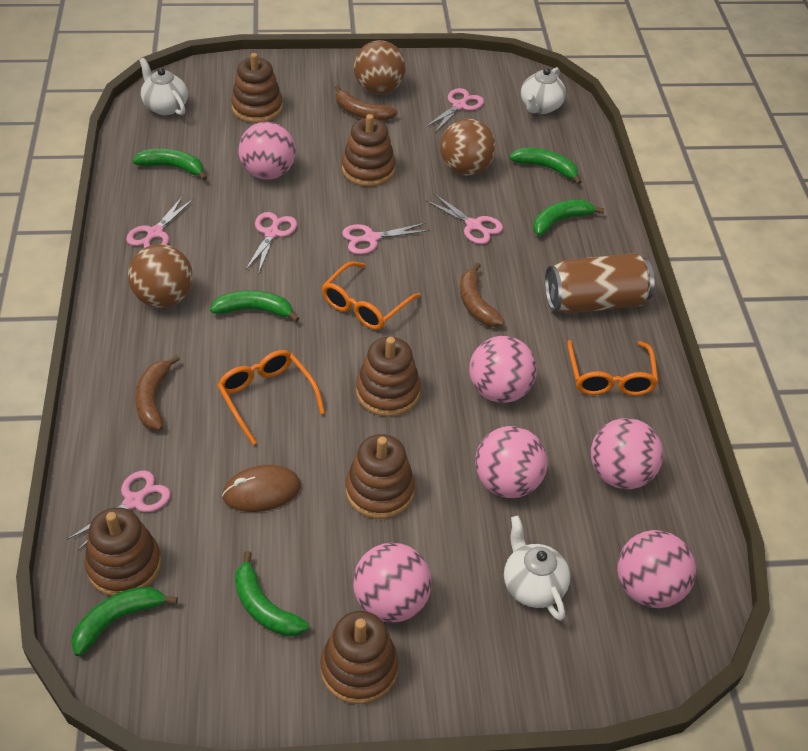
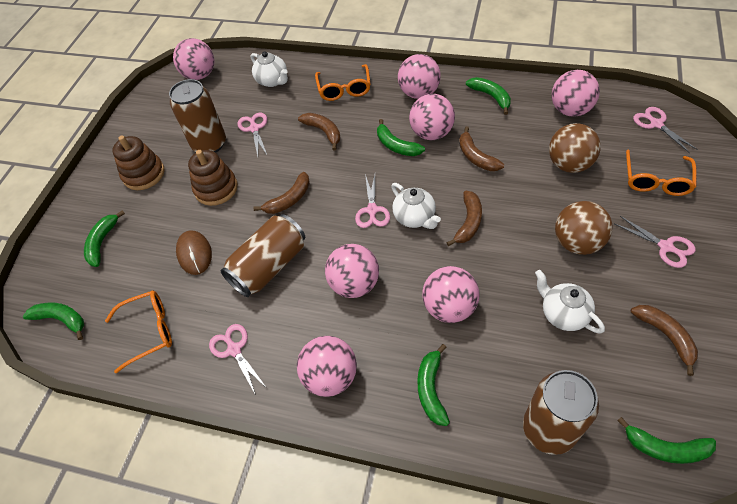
brown ball: 3 -> 2
brown banana: 3 -> 5
brown can: 1 -> 3
brown stacking toy: 6 -> 2
pink ball: 6 -> 7
pink scissors: 6 -> 5

